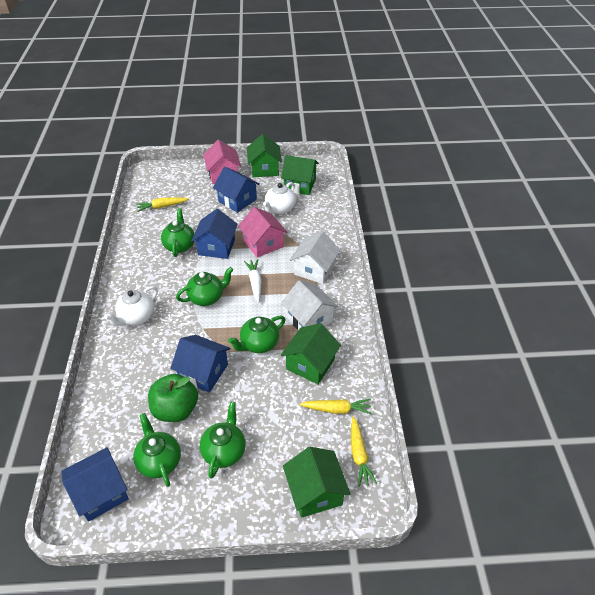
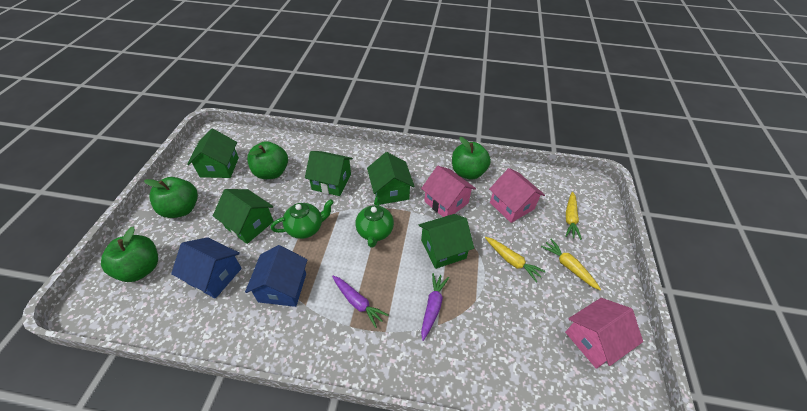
blue house: 4 -> 2
green apple: 1 -> 4
green house: 4 -> 5
green teapot: 5 -> 2
pink house: 2 -> 3
purple carrot: 0 -> 2
white carrot: 1 -> 0
white house: 2 -> 0
white teapot: 2 -> 0

